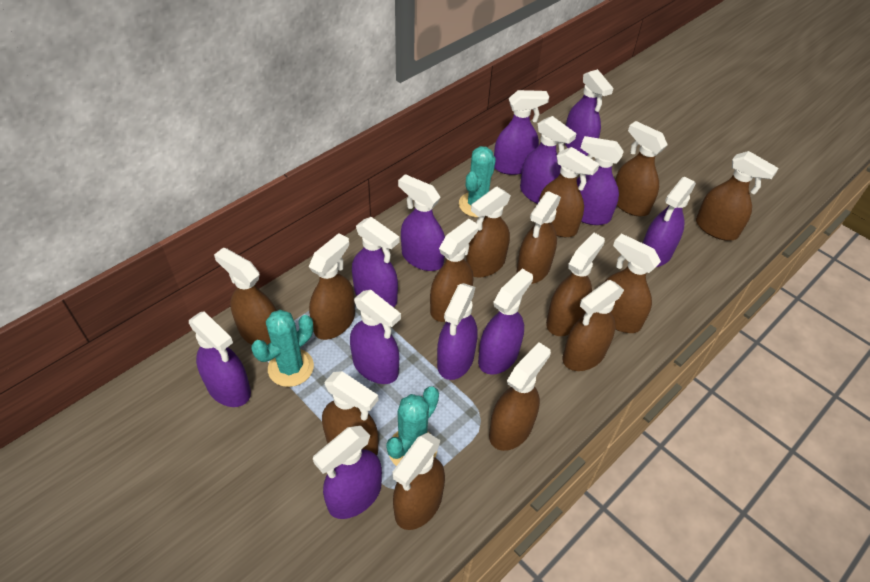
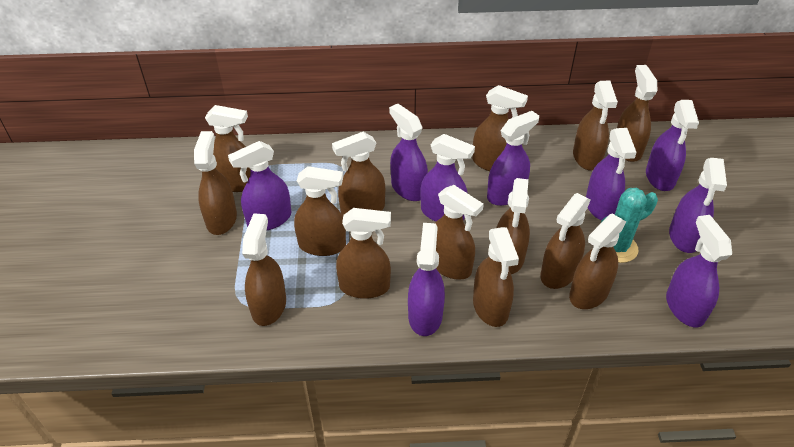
purple spray bottle: 12 -> 9
turquoise cactus: 3 -> 1

